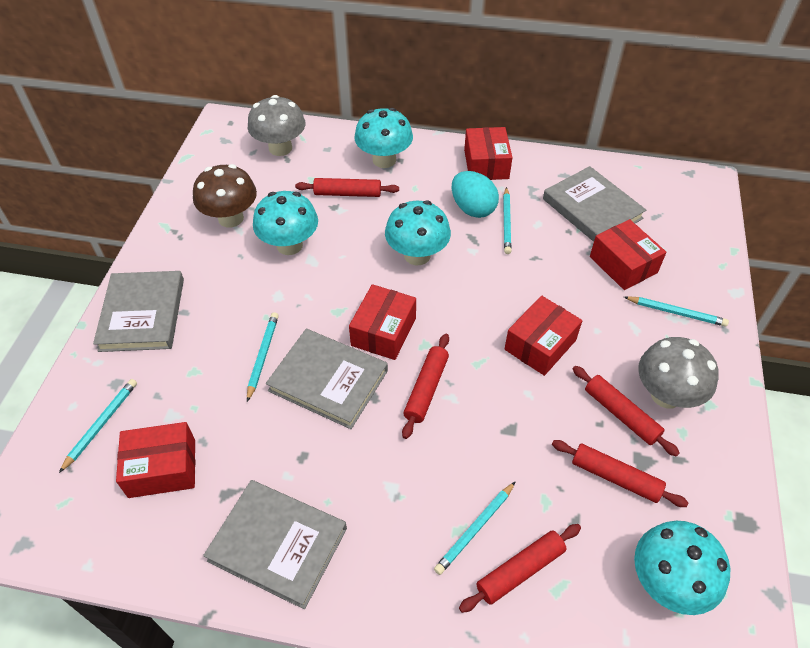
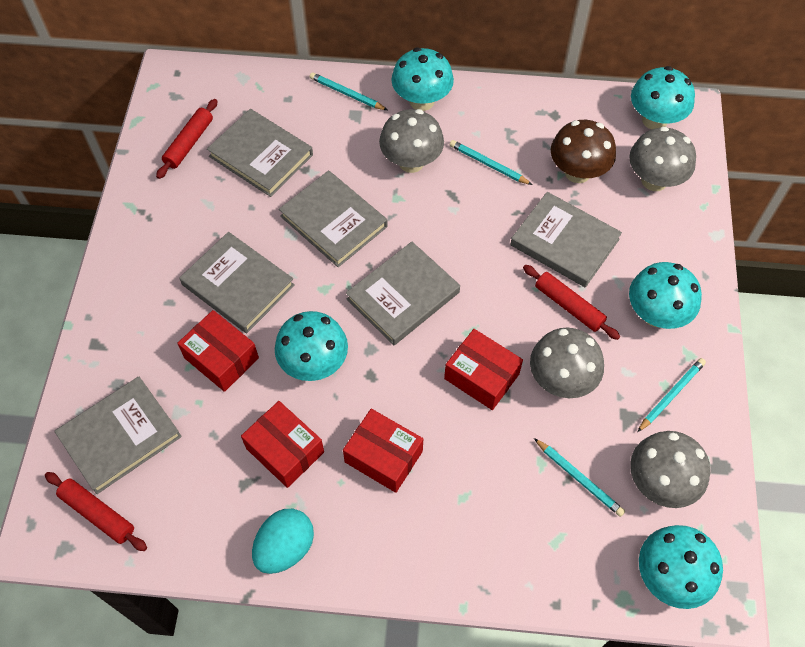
grey book: 4 -> 6
grey mushroom: 2 -> 4
red box: 5 -> 4
red rolling pin: 5 -> 3
turquoise mushroom: 4 -> 5
turquoise pencil: 5 -> 4

